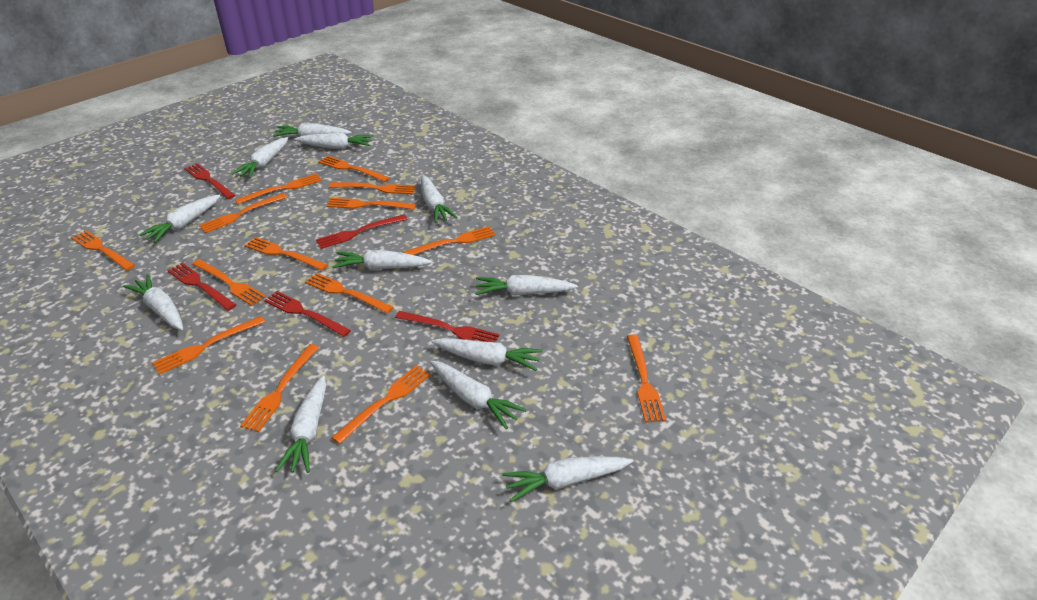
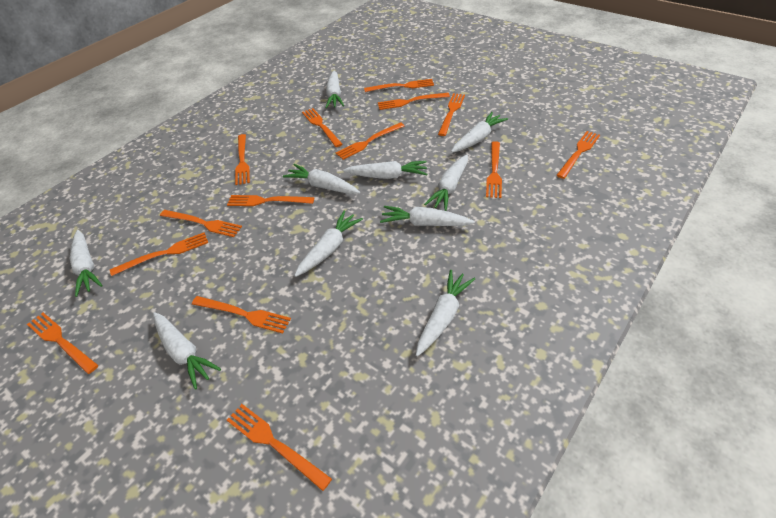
red fork: 5 -> 0
white carrot: 12 -> 10

